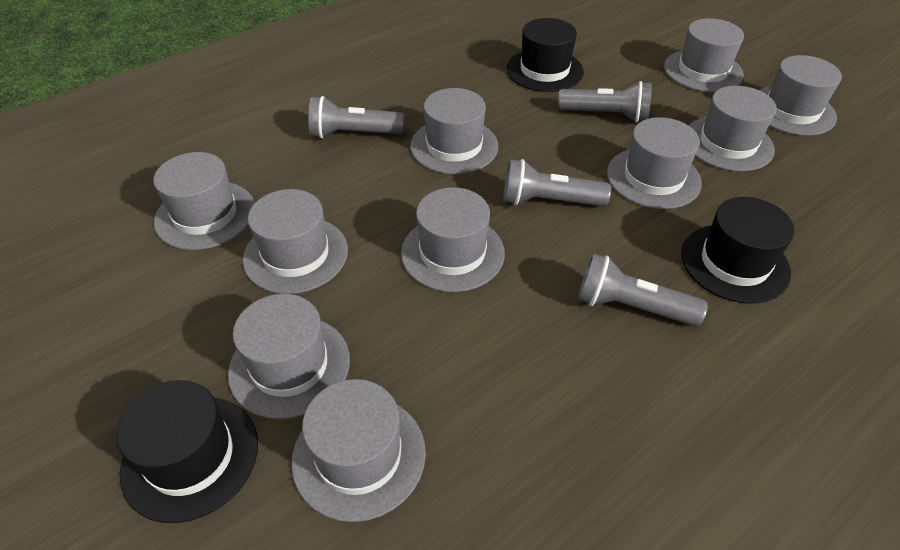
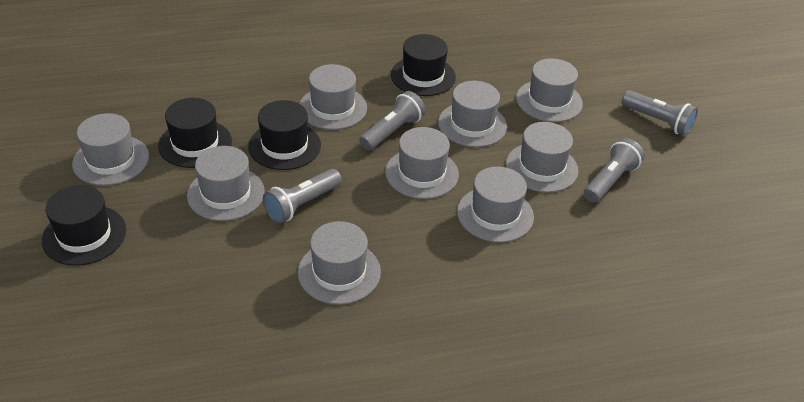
black hat: 3 -> 4
grey hat: 10 -> 9

